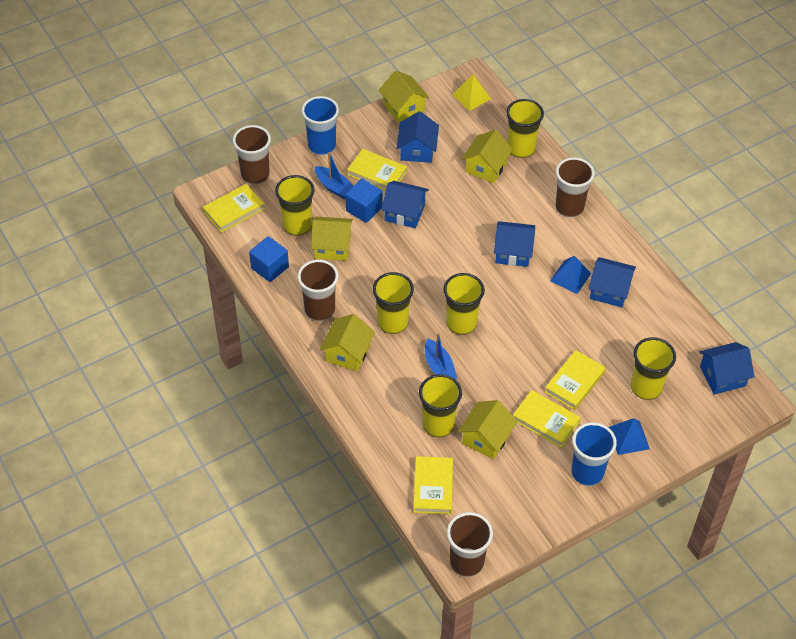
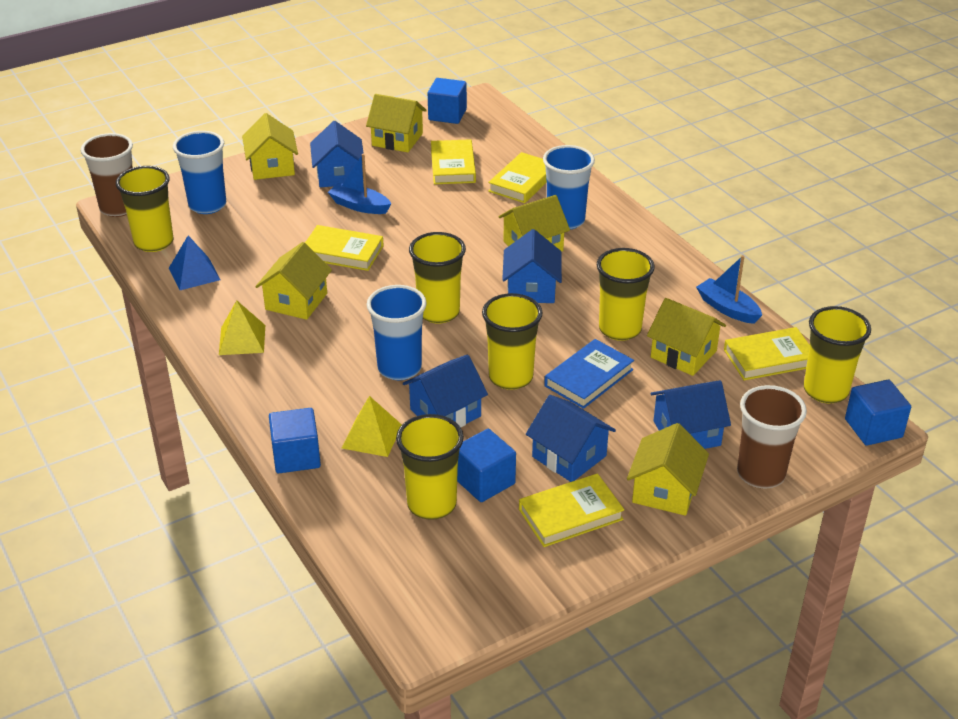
blue book: 0 -> 1
blue cube: 2 -> 4
blue cup: 2 -> 3
blue pyramid: 2 -> 1
brown cup: 4 -> 2
yellow house: 5 -> 6
yellow pyramid: 1 -> 2

